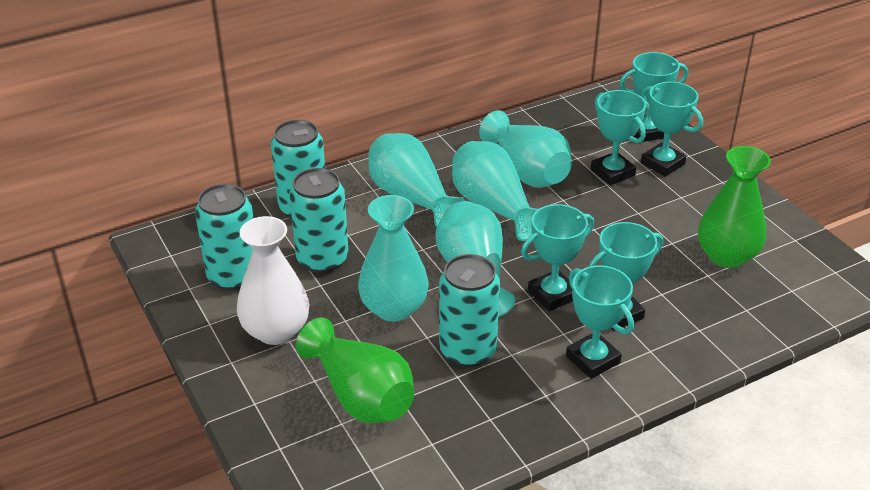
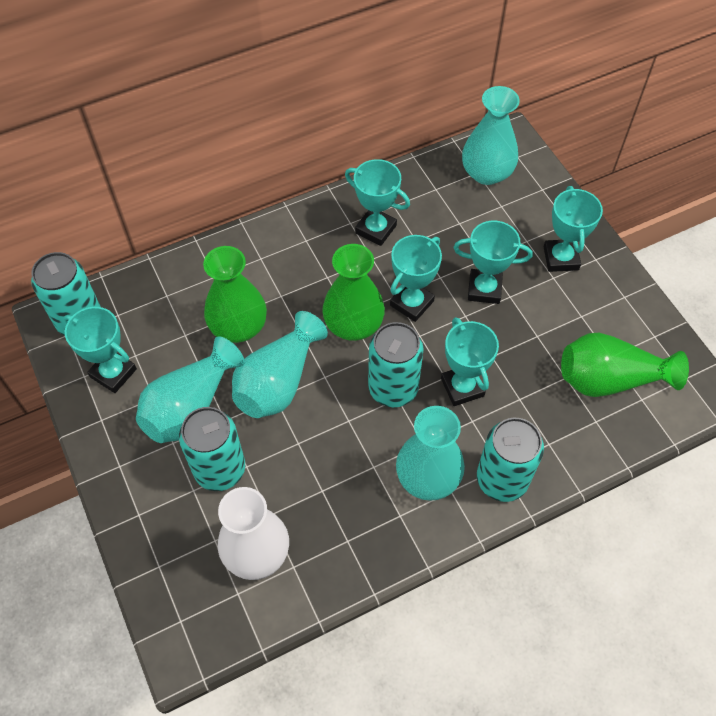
green vase: 2 -> 3
turquoise vase: 5 -> 4

